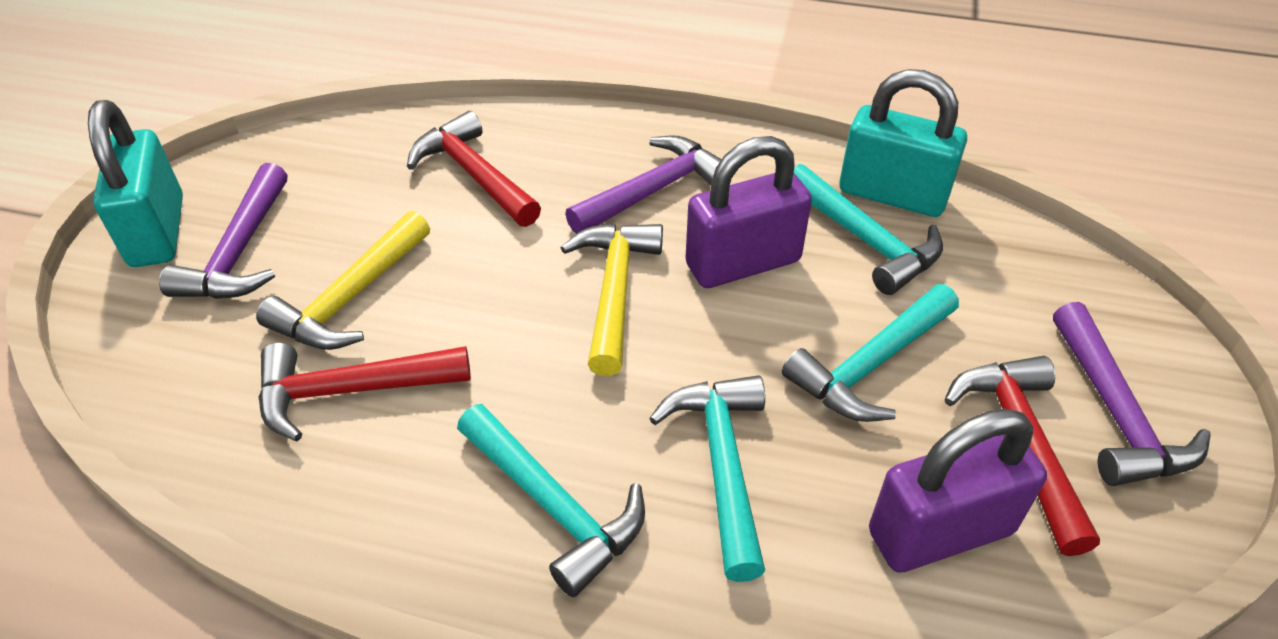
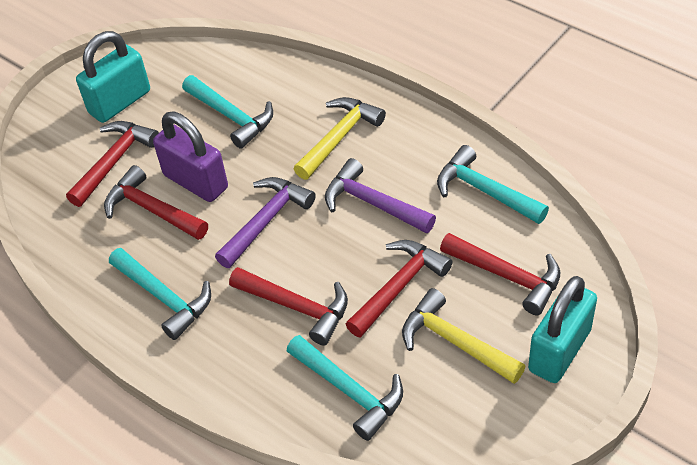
purple hammer: 3 -> 2
purple padlock: 2 -> 1
red hammer: 3 -> 5

